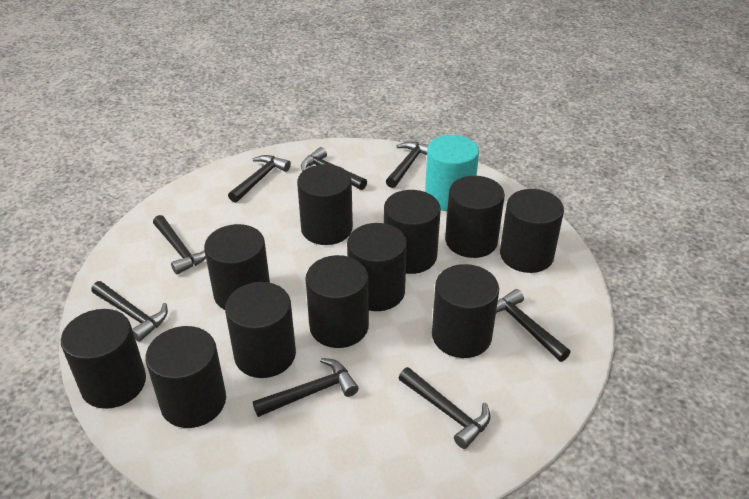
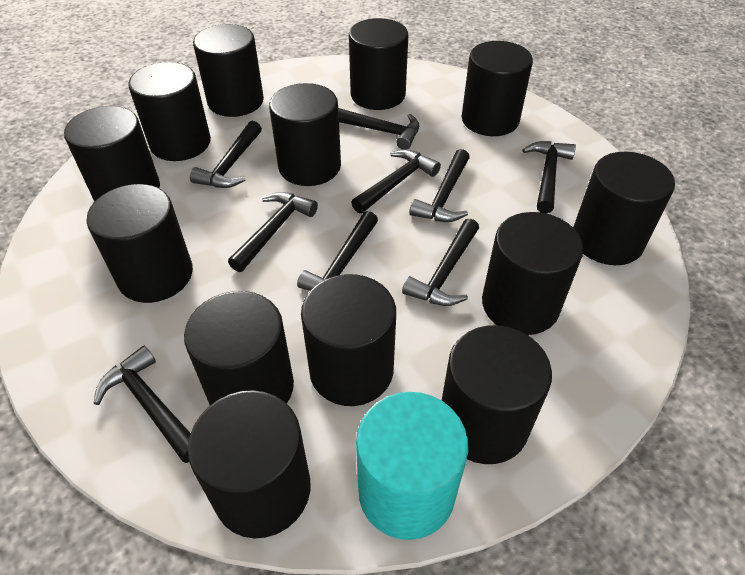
black cylinder: 11 -> 13
black hammer: 8 -> 9

